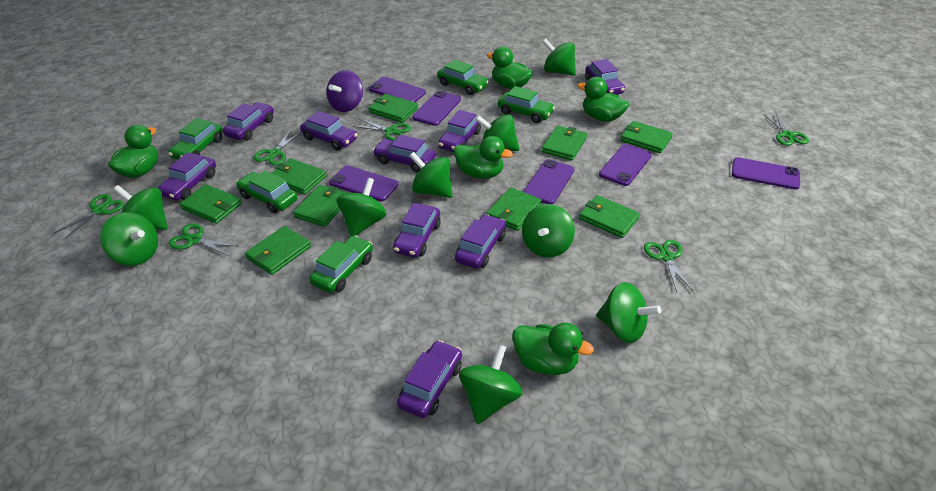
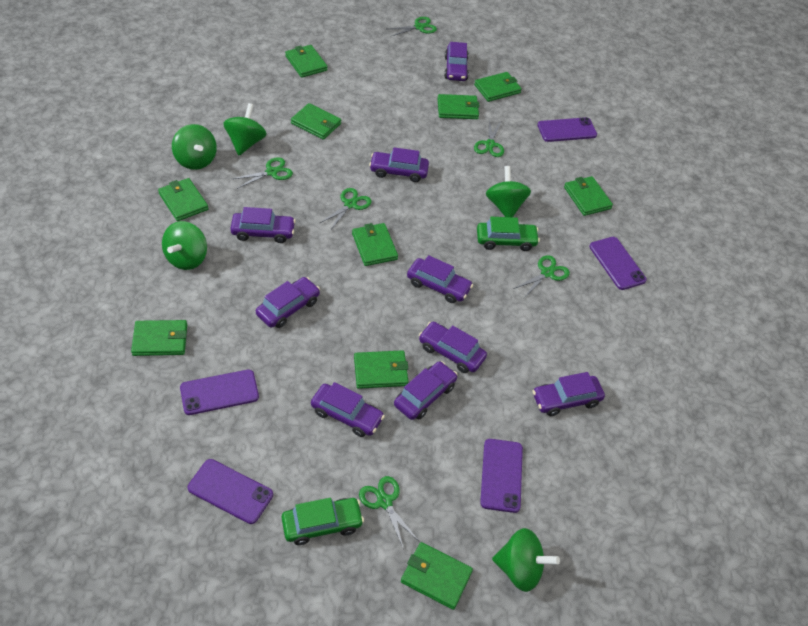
green car: 5 -> 2
green duck: 5 -> 0
green spinning top: 9 -> 5
green wallet: 9 -> 10
purple phone: 6 -> 5
purple spinning top: 1 -> 0

